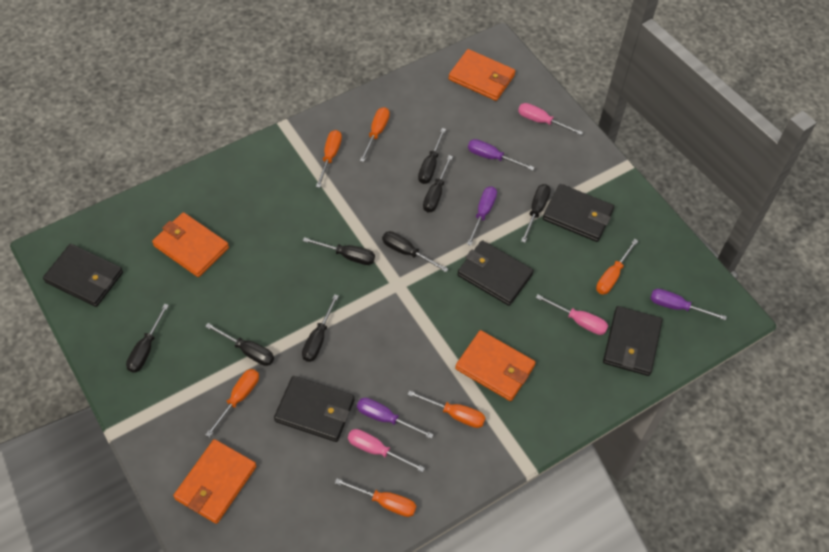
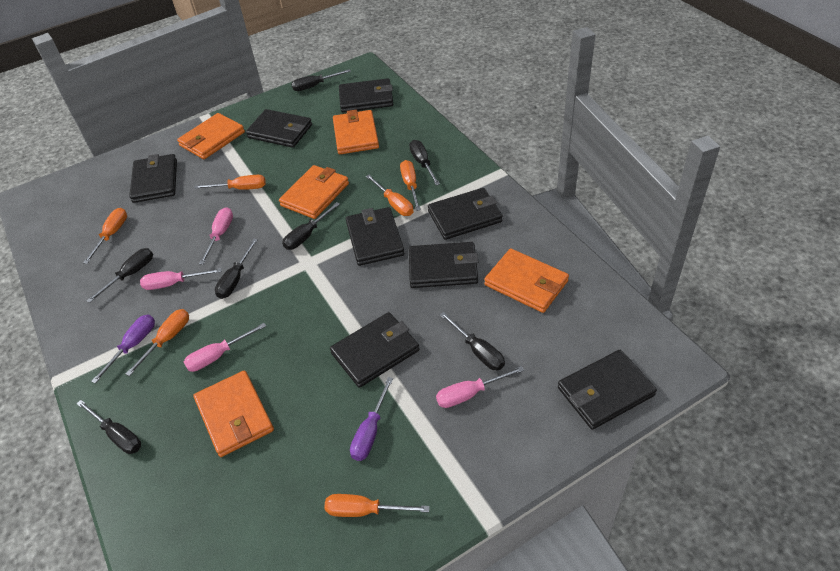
black screwdriver: 8 -> 7
black wallet: 5 -> 8
orange wallet: 4 -> 5
pink screwdriver: 3 -> 4
purple screwdriver: 4 -> 2

